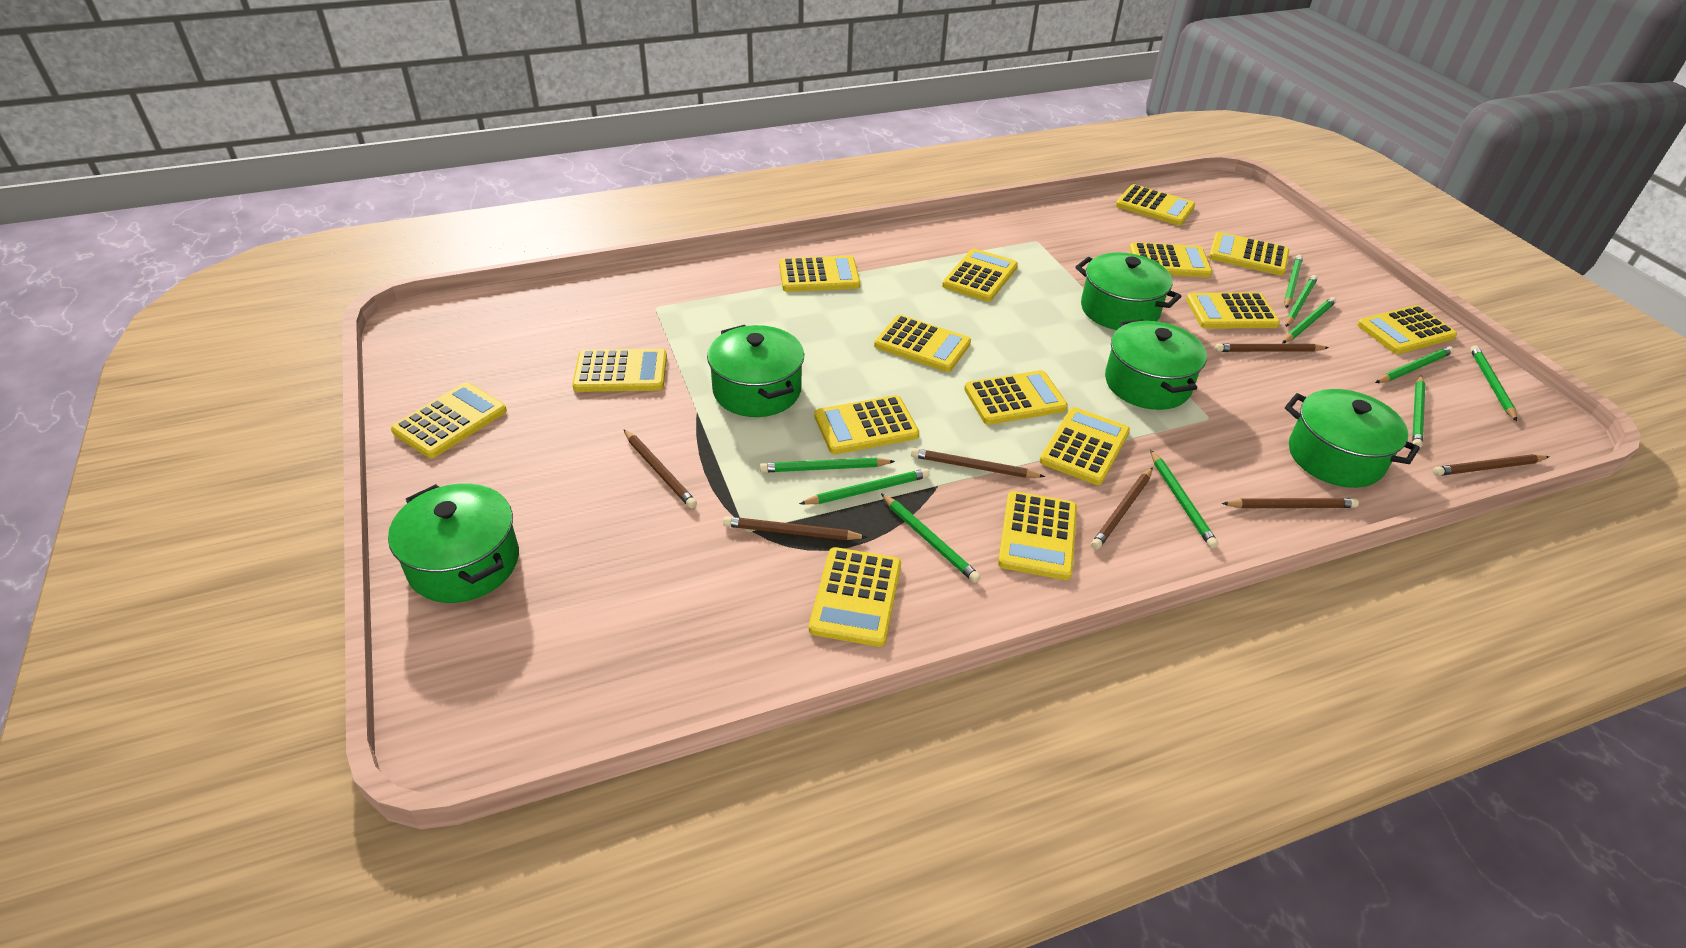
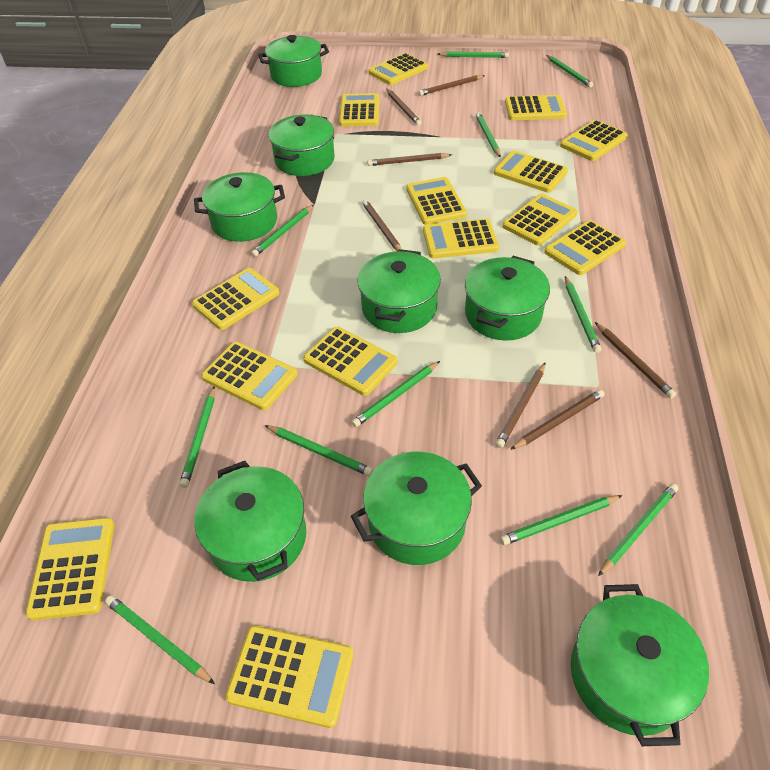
green pencil: 10 -> 11
green pot: 5 -> 8
yellow calculator: 15 -> 14

